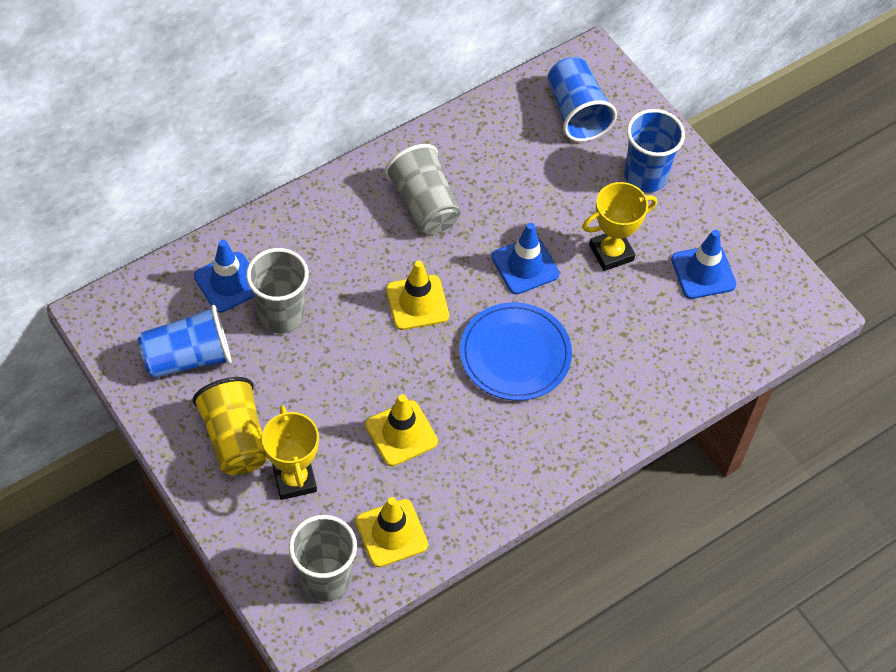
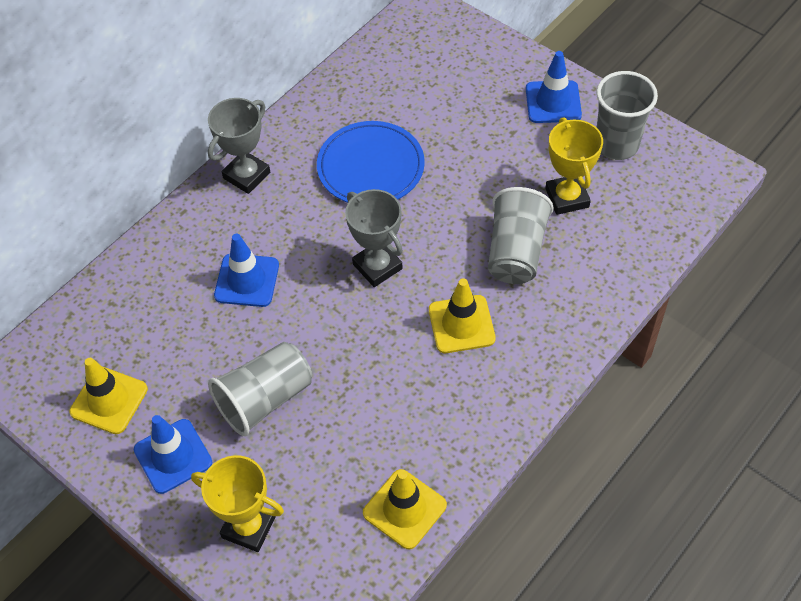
blue cup: 3 -> 0
grey trophy: 0 -> 2
yellow cup: 1 -> 0

